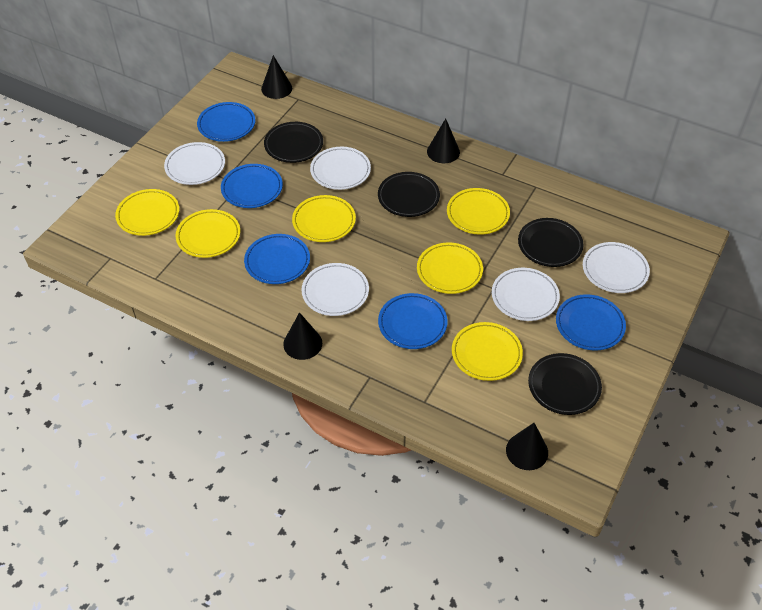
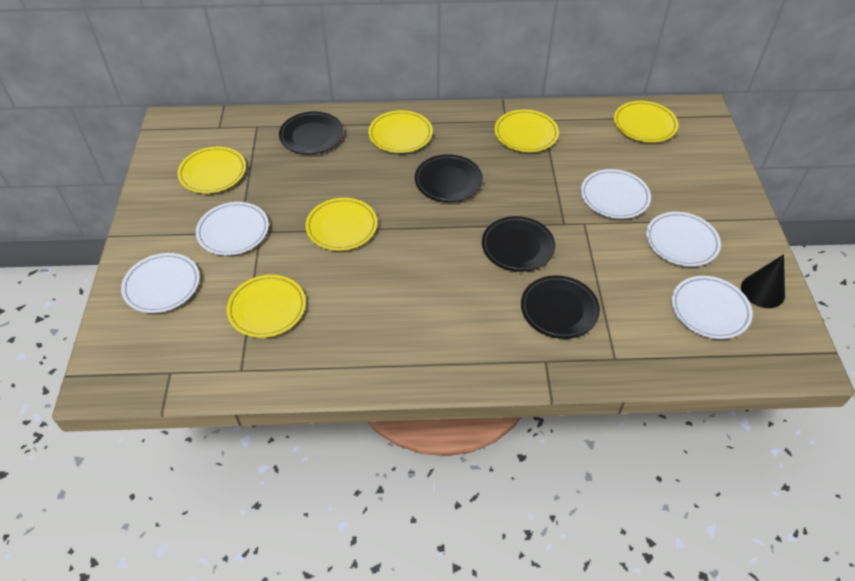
black cone: 4 -> 1
blue plate: 5 -> 0

